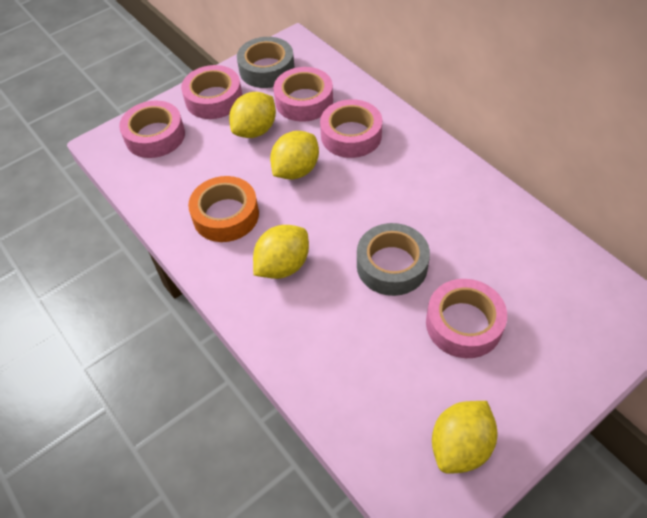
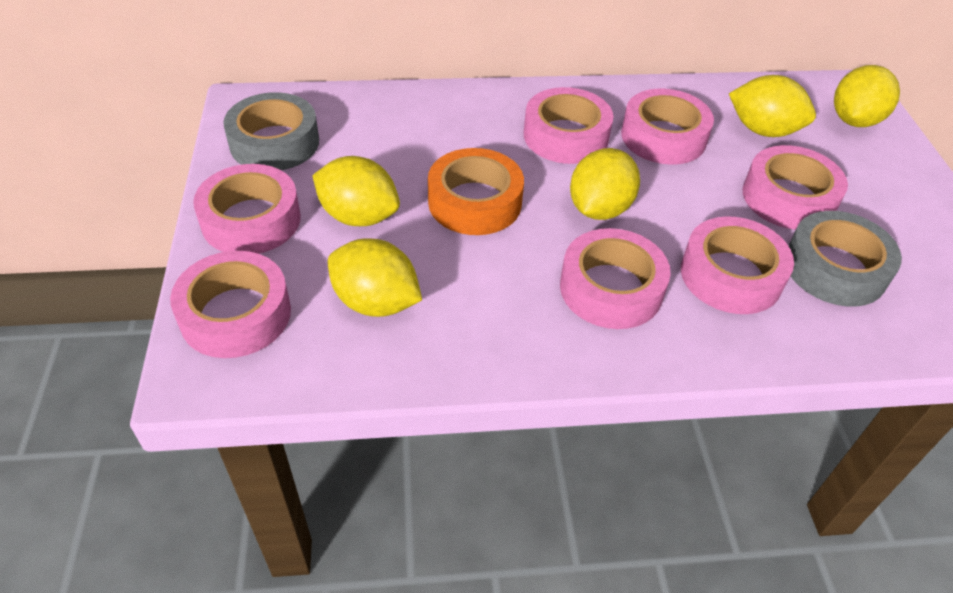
pink tape: 5 -> 7
yellow lemon: 4 -> 5

